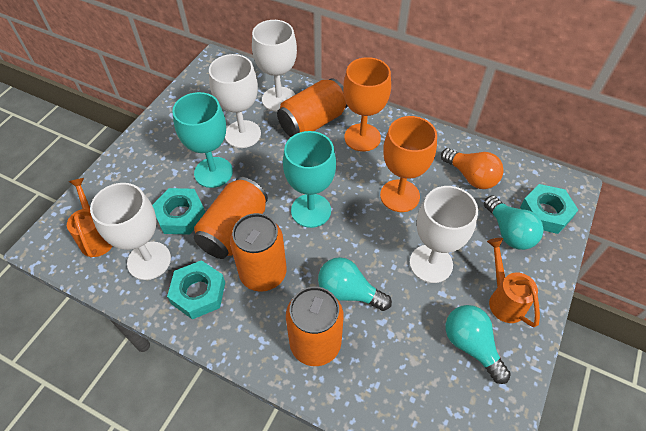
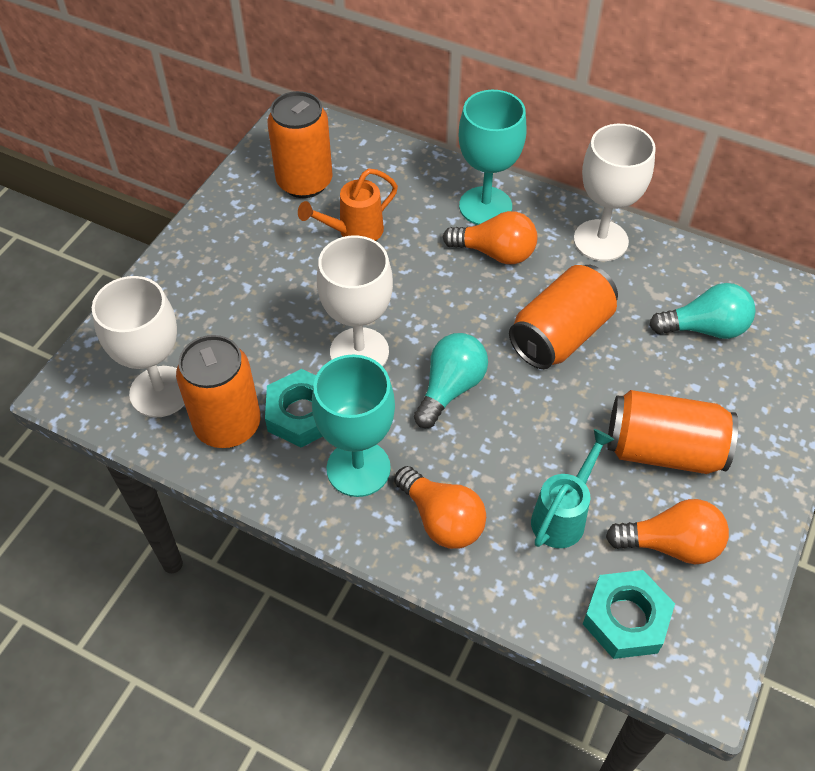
orange goblet: 2 -> 0
orange light bulb: 1 -> 3
orange watering can: 2 -> 1
turquoise light bulb: 3 -> 2
turquoise nut: 3 -> 2
turquoise watering can: 0 -> 1
white goblet: 4 -> 3

